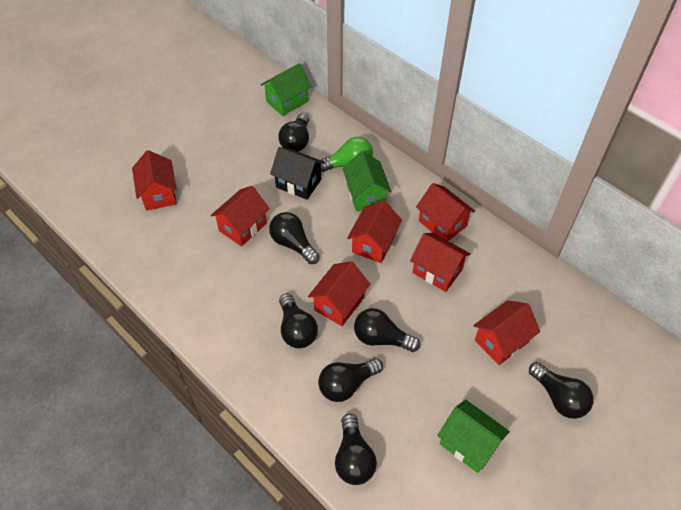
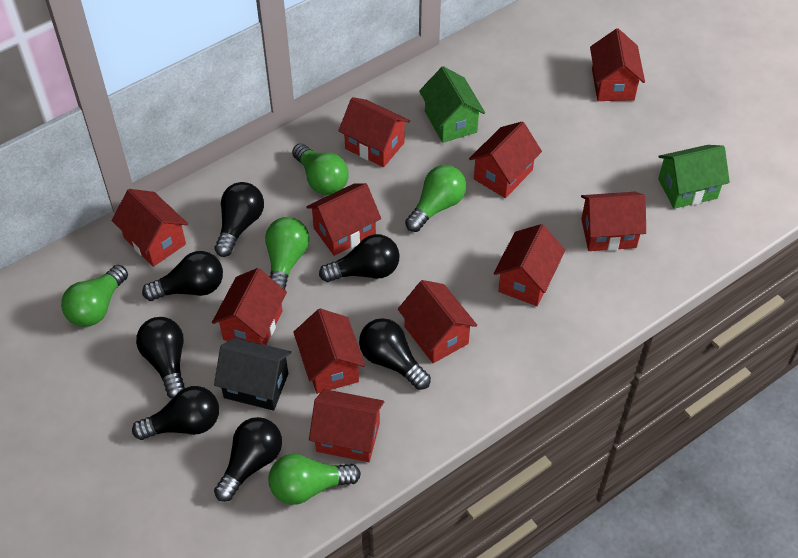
green house: 3 -> 2
green light bulb: 1 -> 5
red house: 7 -> 11

